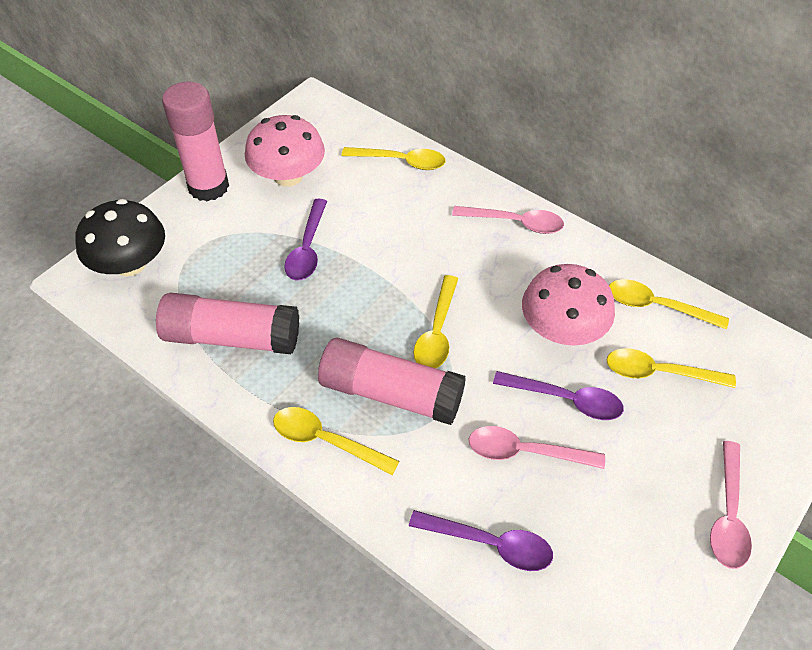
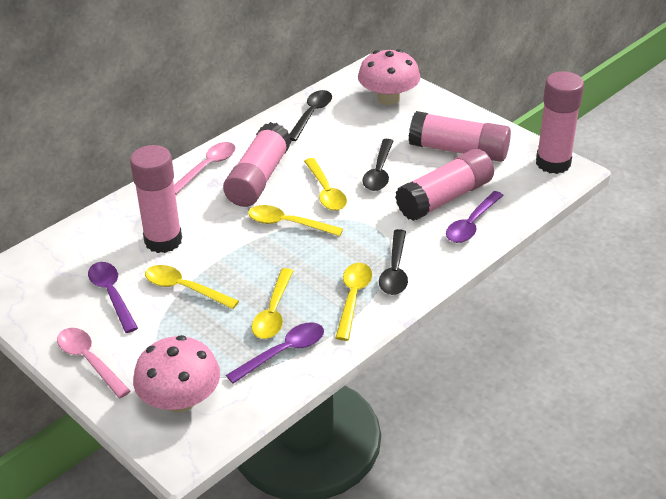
black mushroom: 1 -> 0
black spoon: 0 -> 3
pink glue stick: 3 -> 5
pink spoon: 3 -> 2

